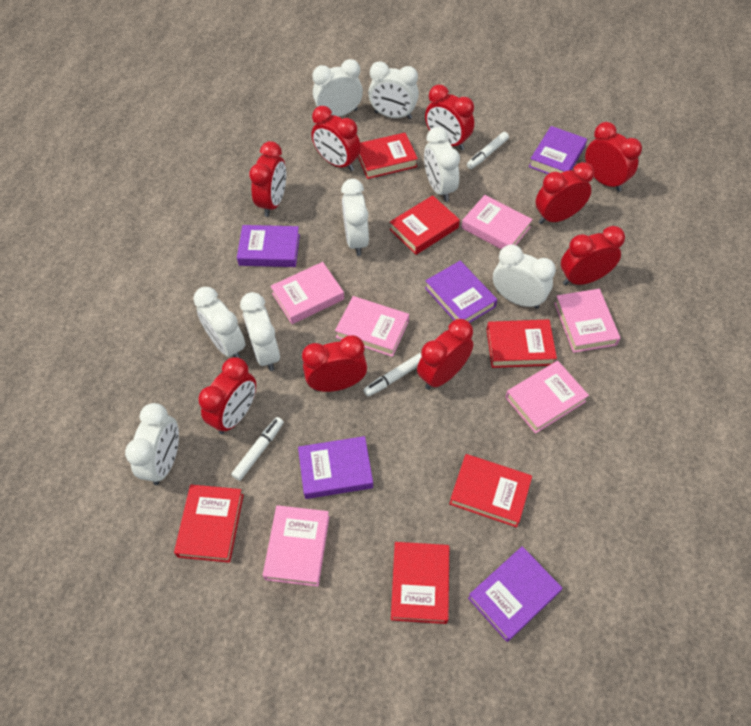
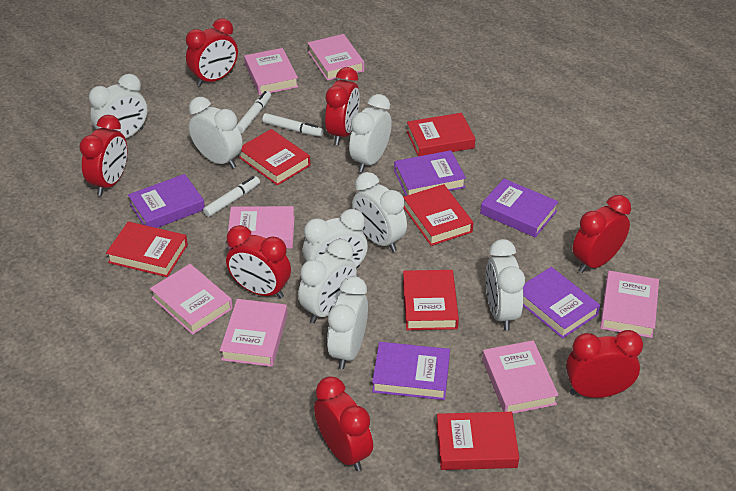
pink book: 6 -> 7
red clock: 9 -> 7

